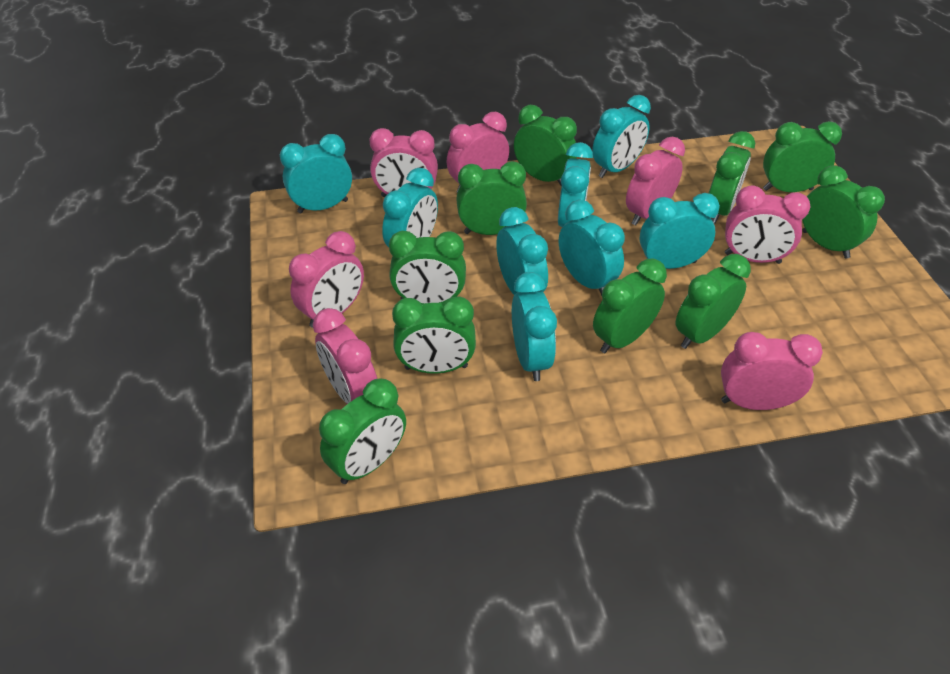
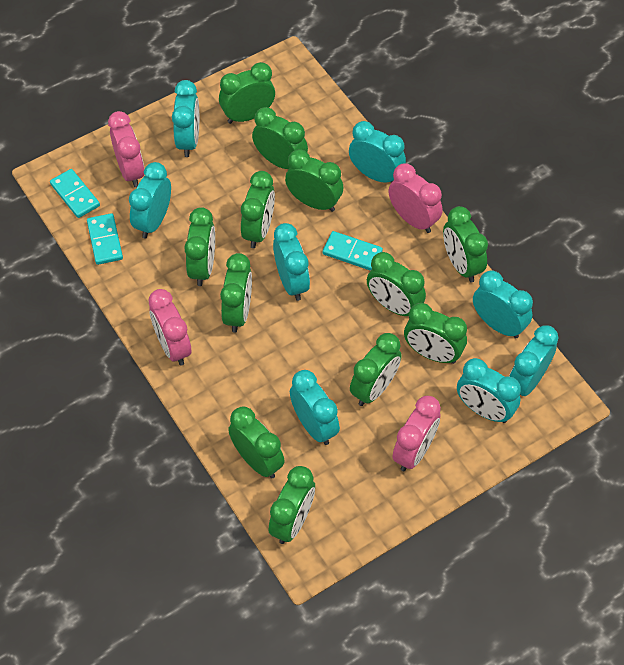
green clock: 10 -> 12
pink clock: 7 -> 4
turquoise domino: 0 -> 3

